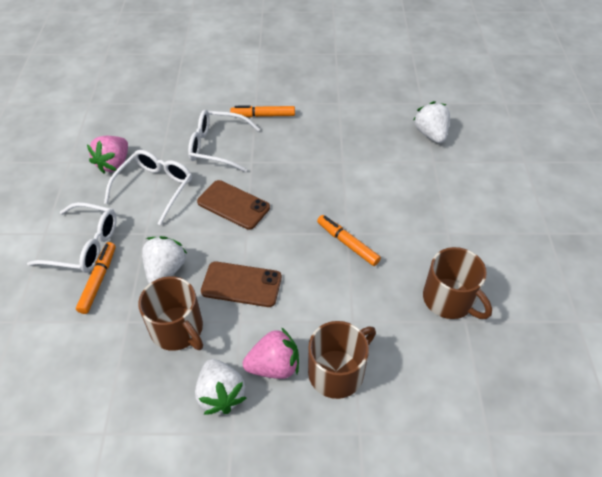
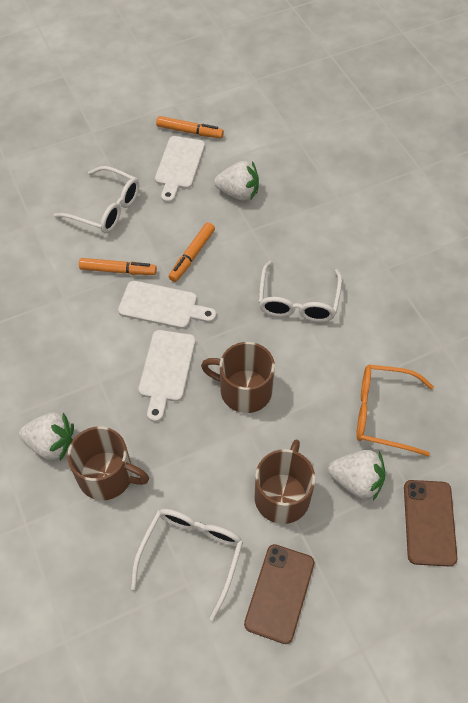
orange glasses: 0 -> 1
pink strawberry: 2 -> 0
white cutting board: 0 -> 3

